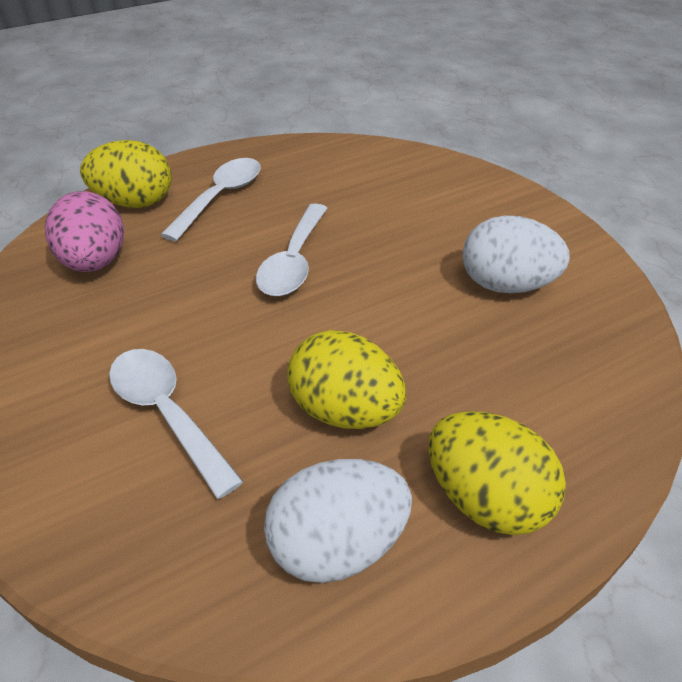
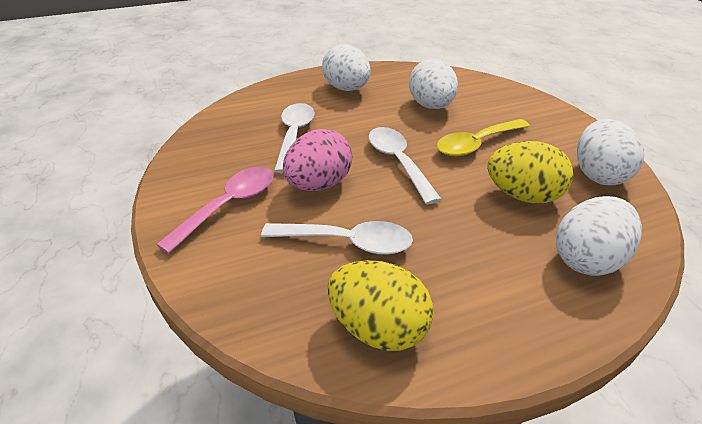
pink spoon: 0 -> 1
white egg: 2 -> 4
yellow egg: 3 -> 2
yellow spoon: 0 -> 1

